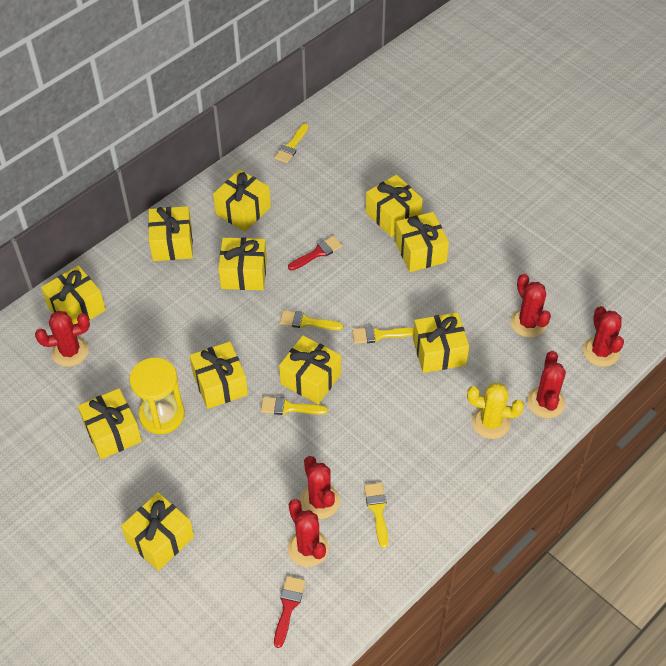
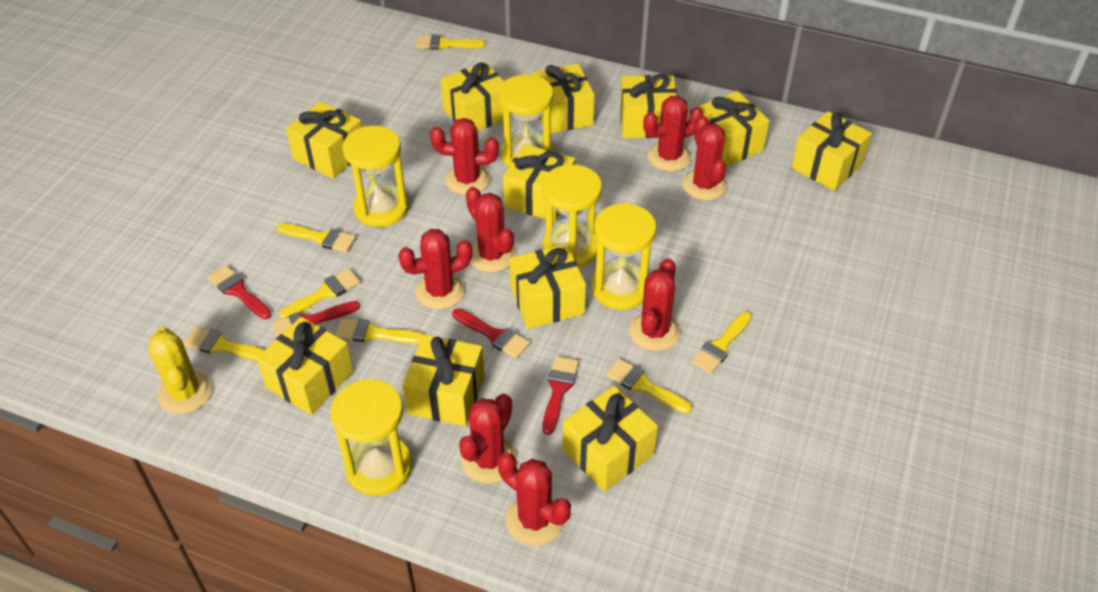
red brush: 2 -> 4
red cactus: 6 -> 8
yellow brush: 5 -> 7
yellow hourglass: 1 -> 5

